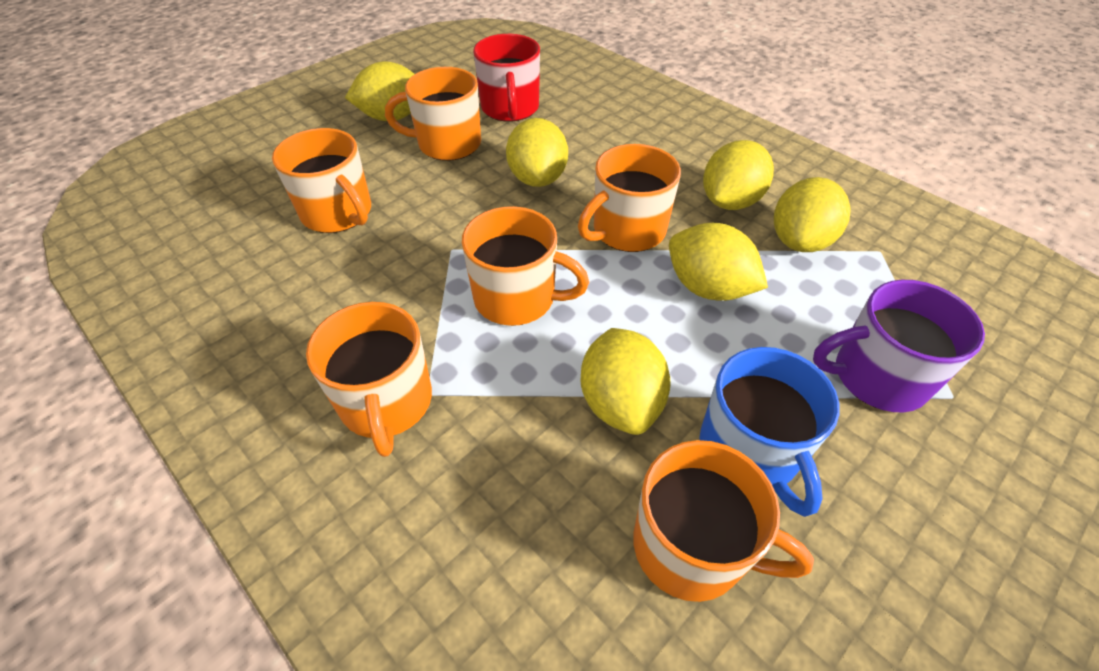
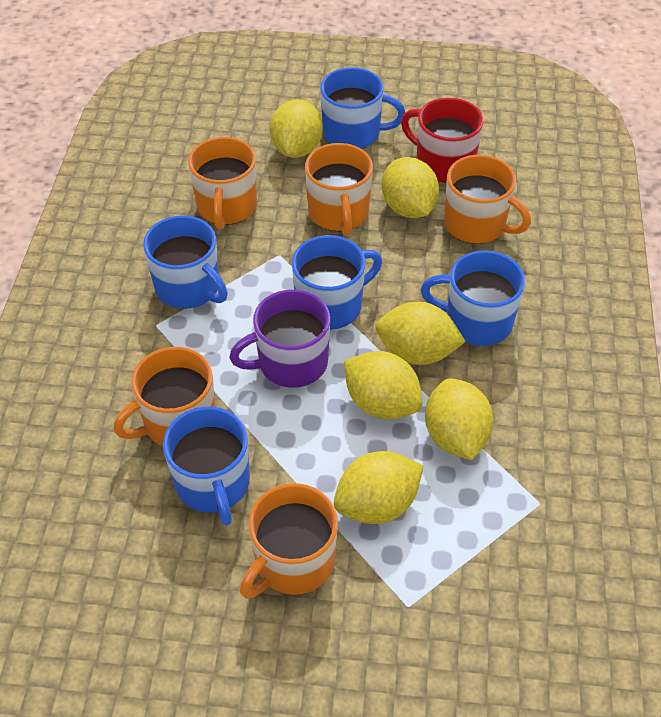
blue mug: 1 -> 5
orange mug: 6 -> 5

